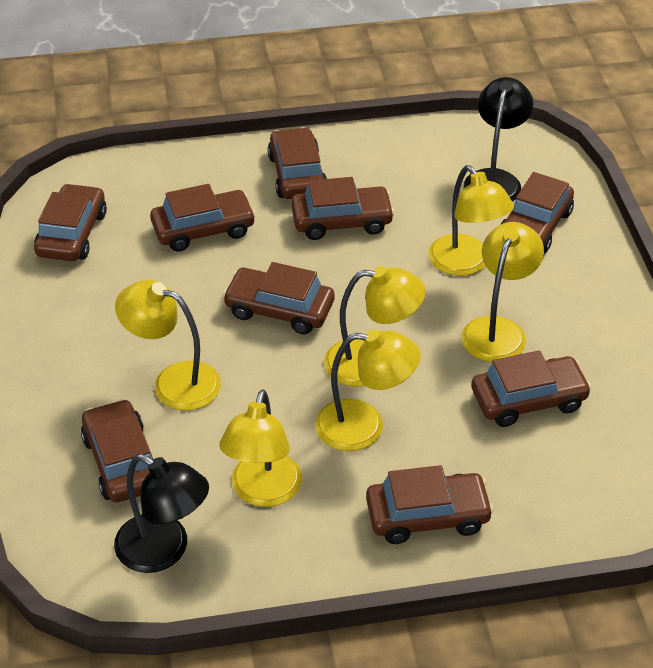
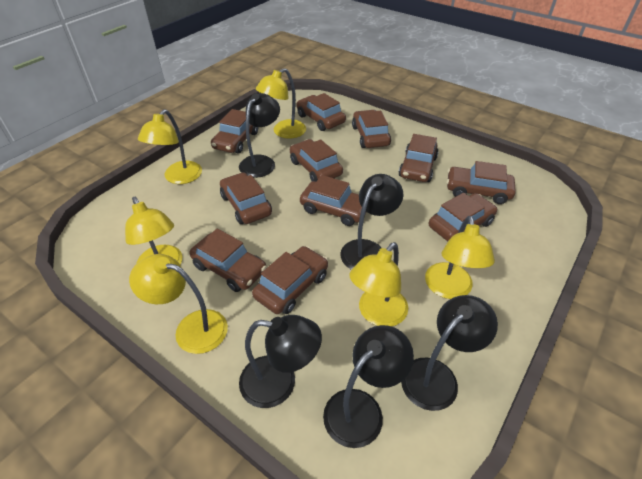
black lamp: 2 -> 5
brown car: 9 -> 11

